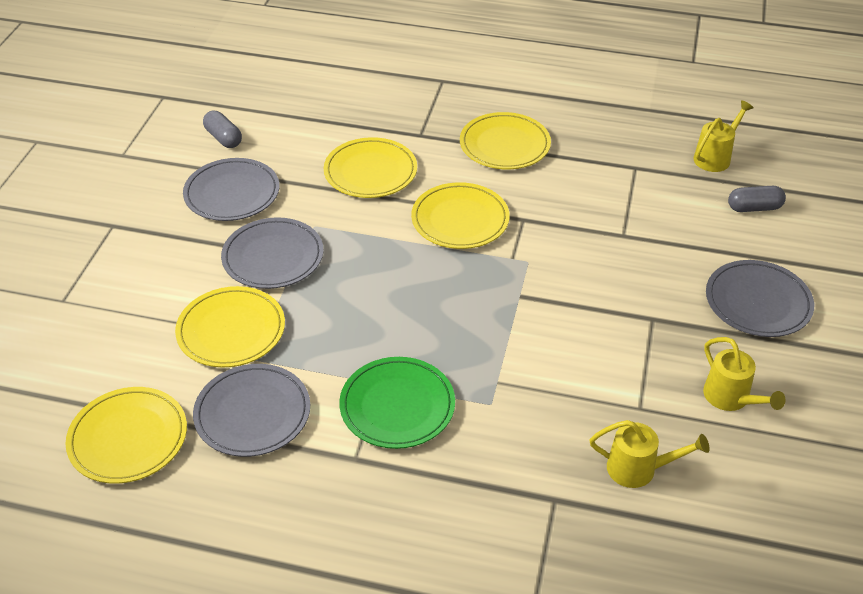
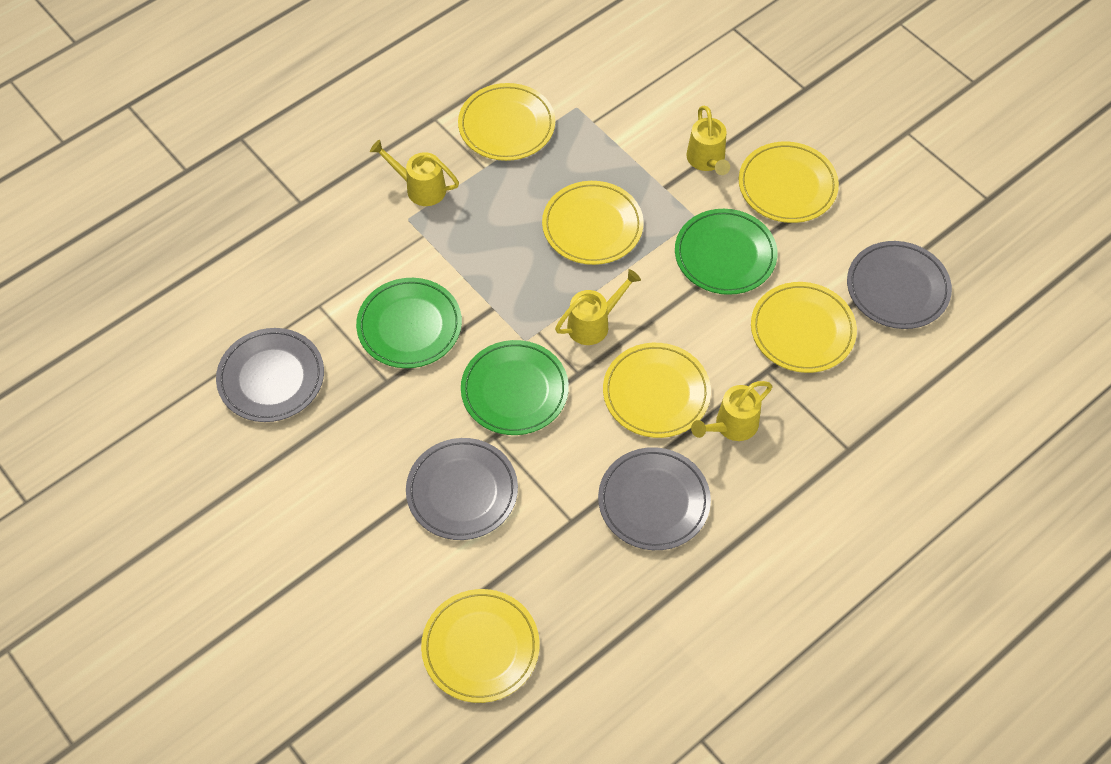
green plate: 1 -> 3
grey capsule: 2 -> 0
yellow plate: 5 -> 6
yellow watering can: 3 -> 4

